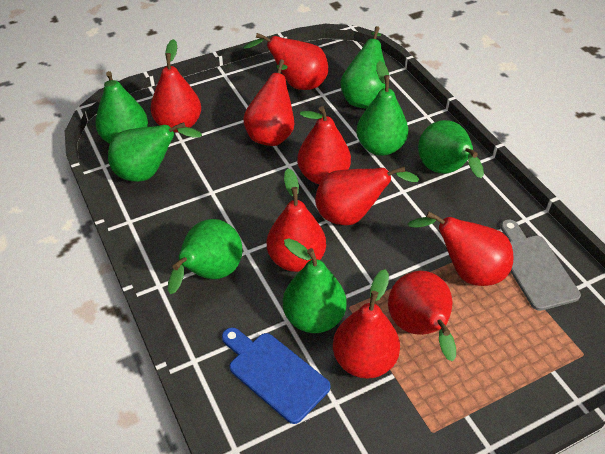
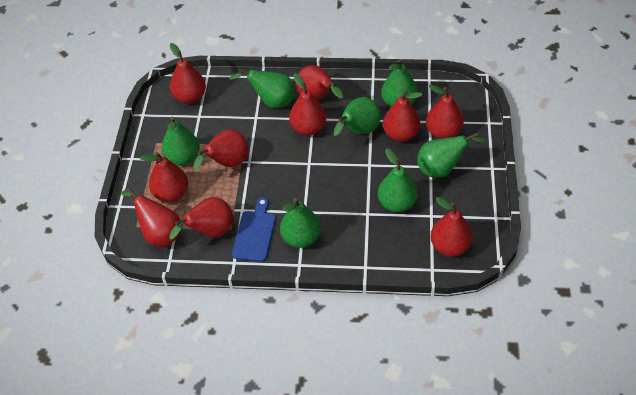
grey cutting board: 1 -> 0
red pear: 9 -> 10

